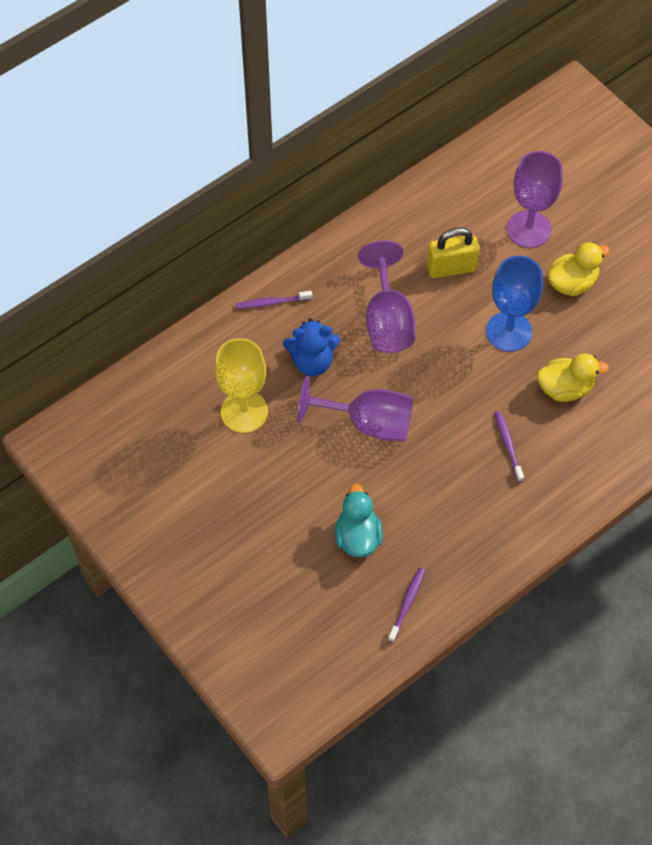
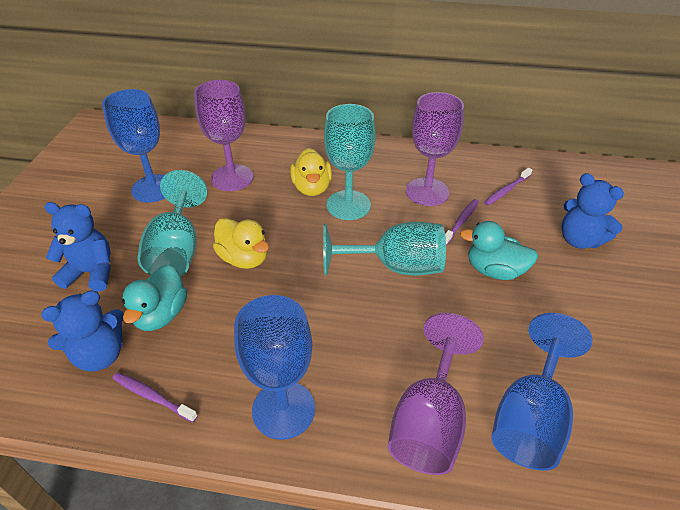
blue goblet: 1 -> 3
blue teddy bear: 1 -> 3
turquoise duck: 1 -> 2
turquoise goblet: 0 -> 3
yellow goblet: 1 -> 0
yellow padlock: 1 -> 0

